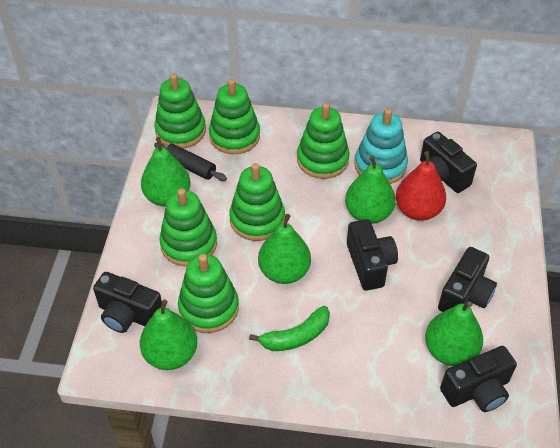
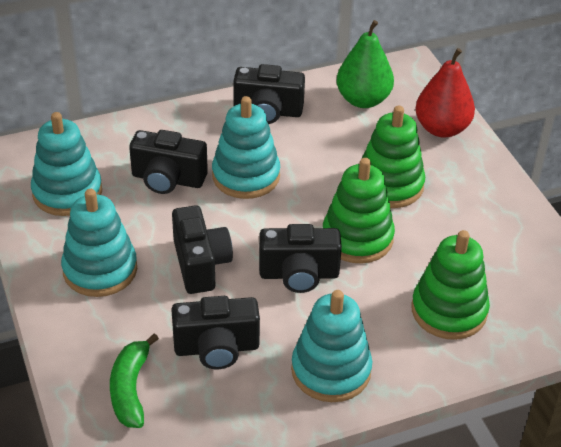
black rolling pin: 1 -> 0
green pear: 5 -> 1
green stacking toy: 6 -> 3
turquoise stacking toy: 1 -> 4

